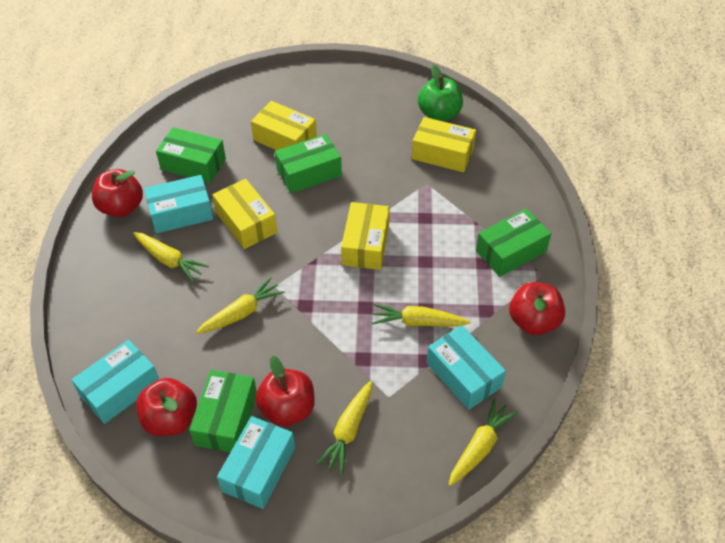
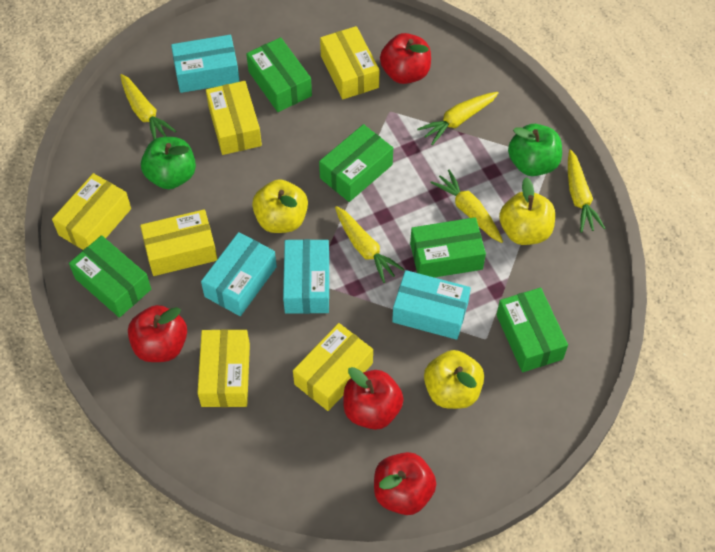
green apple: 1 -> 2
green box: 4 -> 5
yellow apple: 0 -> 3
yellow box: 4 -> 6

